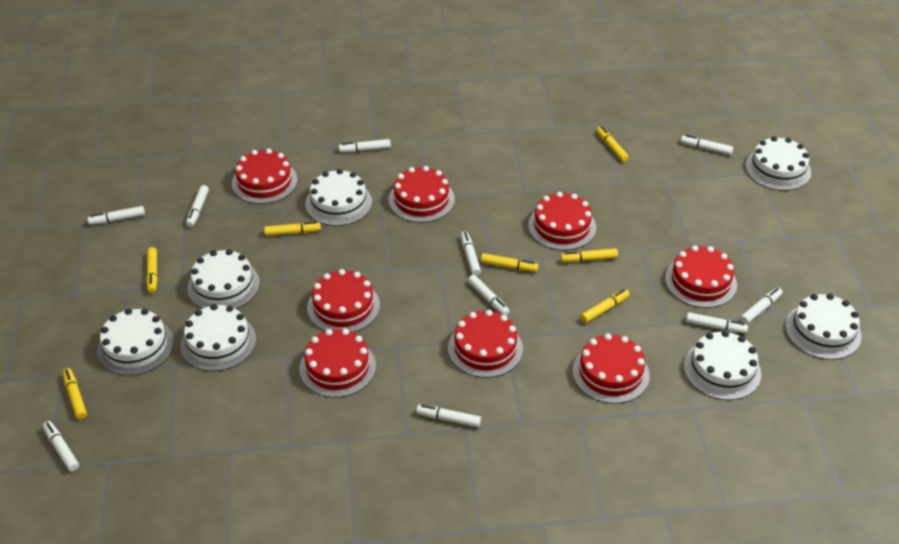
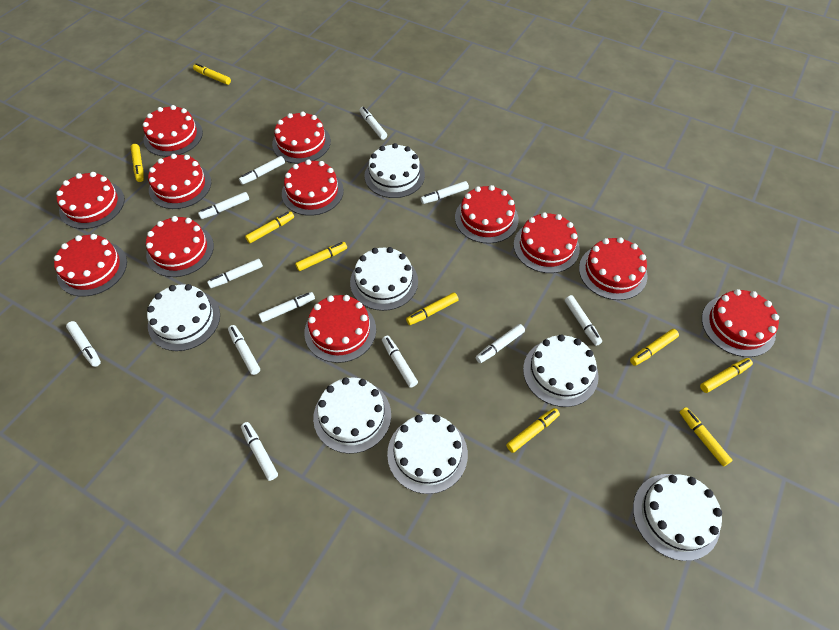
red cake: 8 -> 12
white marker: 10 -> 12
yellow marker: 7 -> 9

